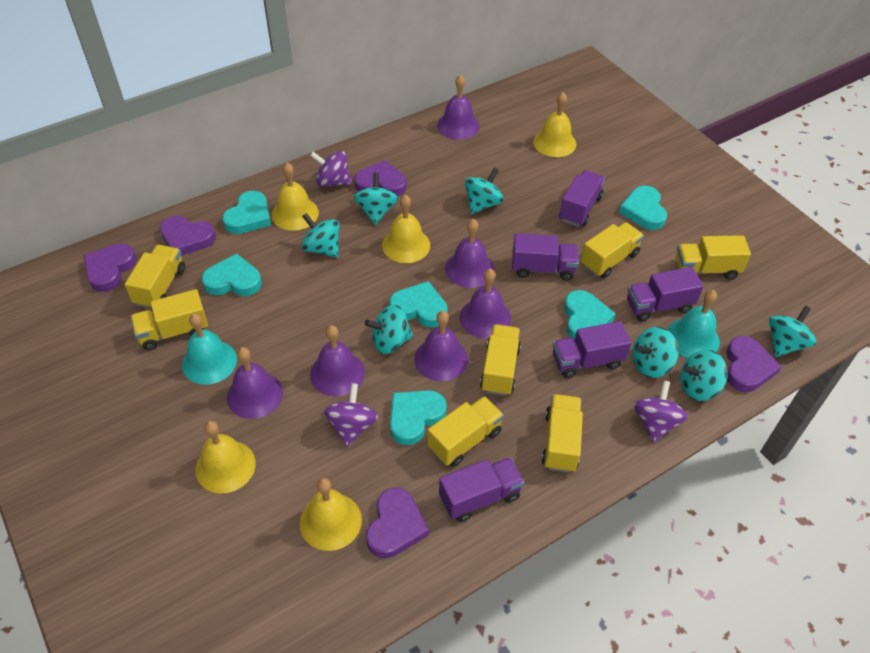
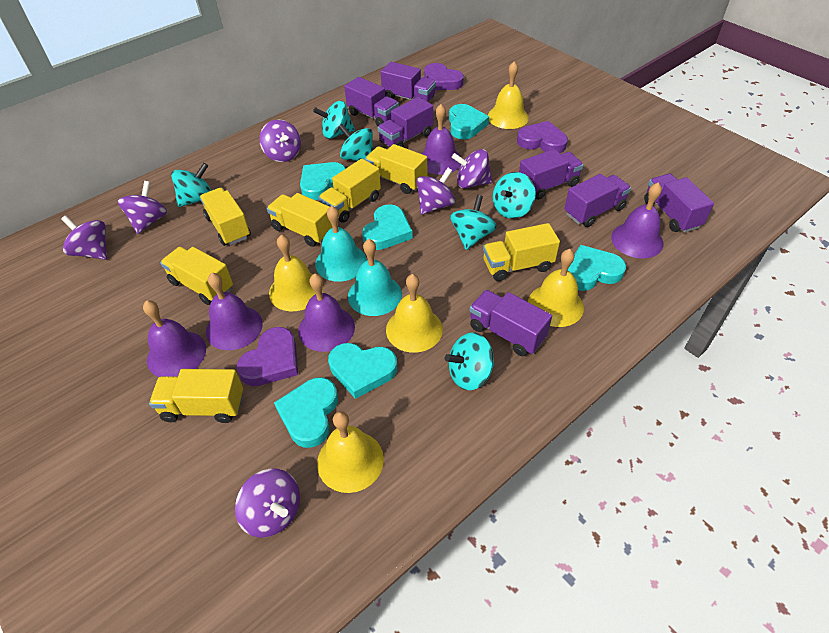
purple bell: 6 -> 5
purple heart: 5 -> 3
purple spinning top: 3 -> 6
purple truck: 5 -> 7
turquoise spinning top: 7 -> 6

